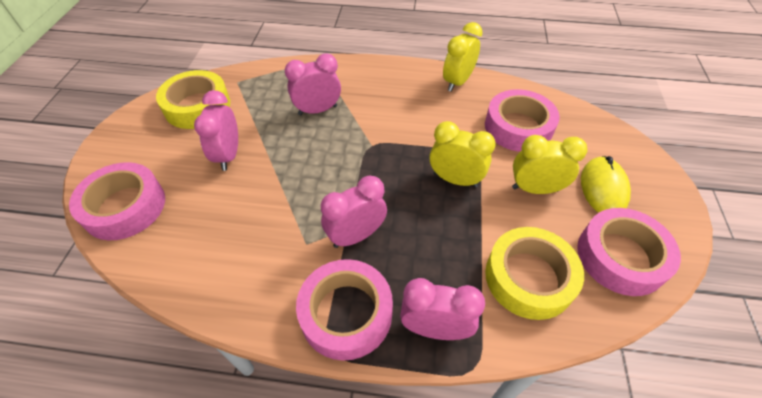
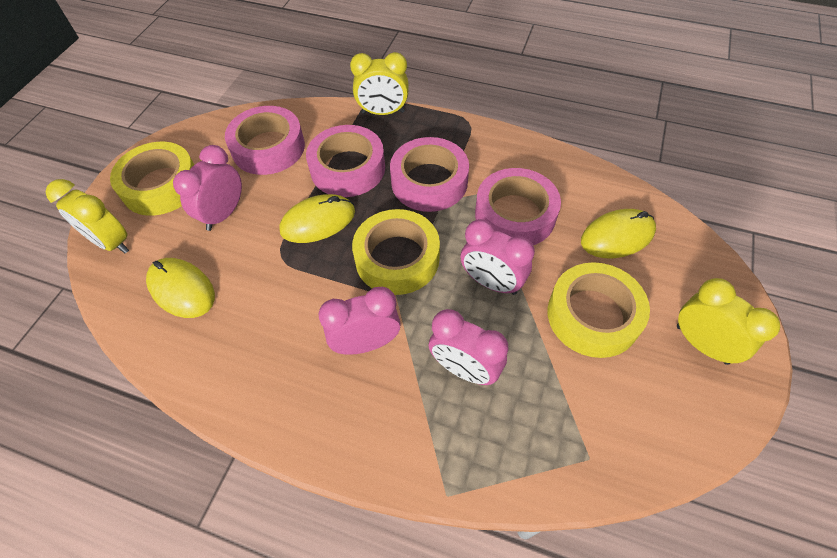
yellow mouse: 1 -> 3
yellow tape: 2 -> 3

